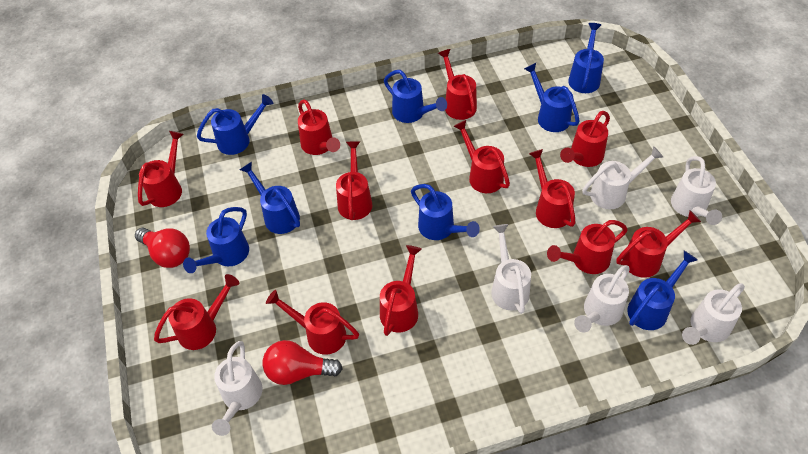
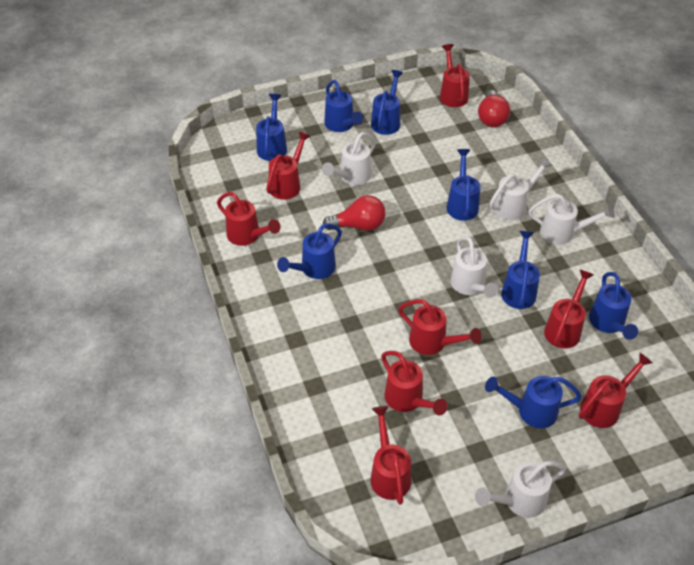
red watering can: 12 -> 8
white watering can: 6 -> 5

